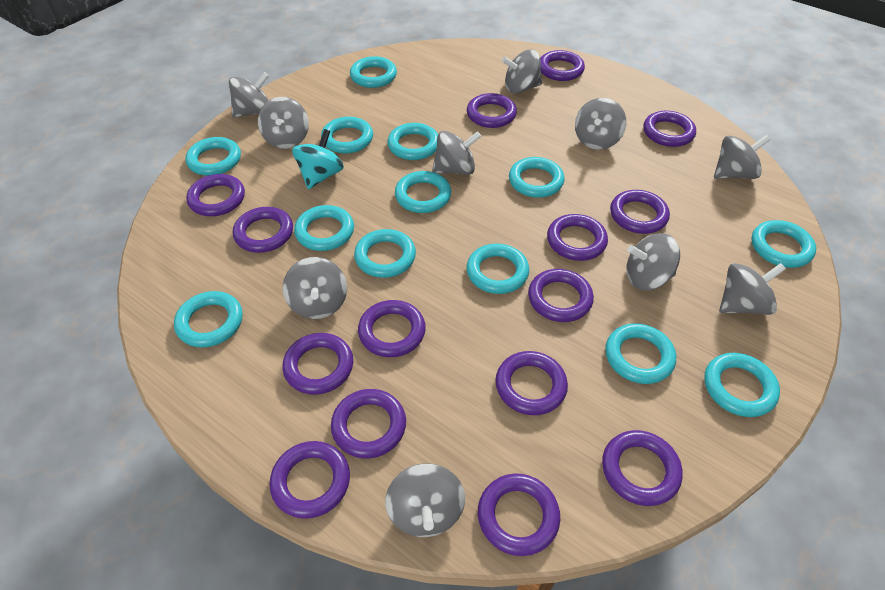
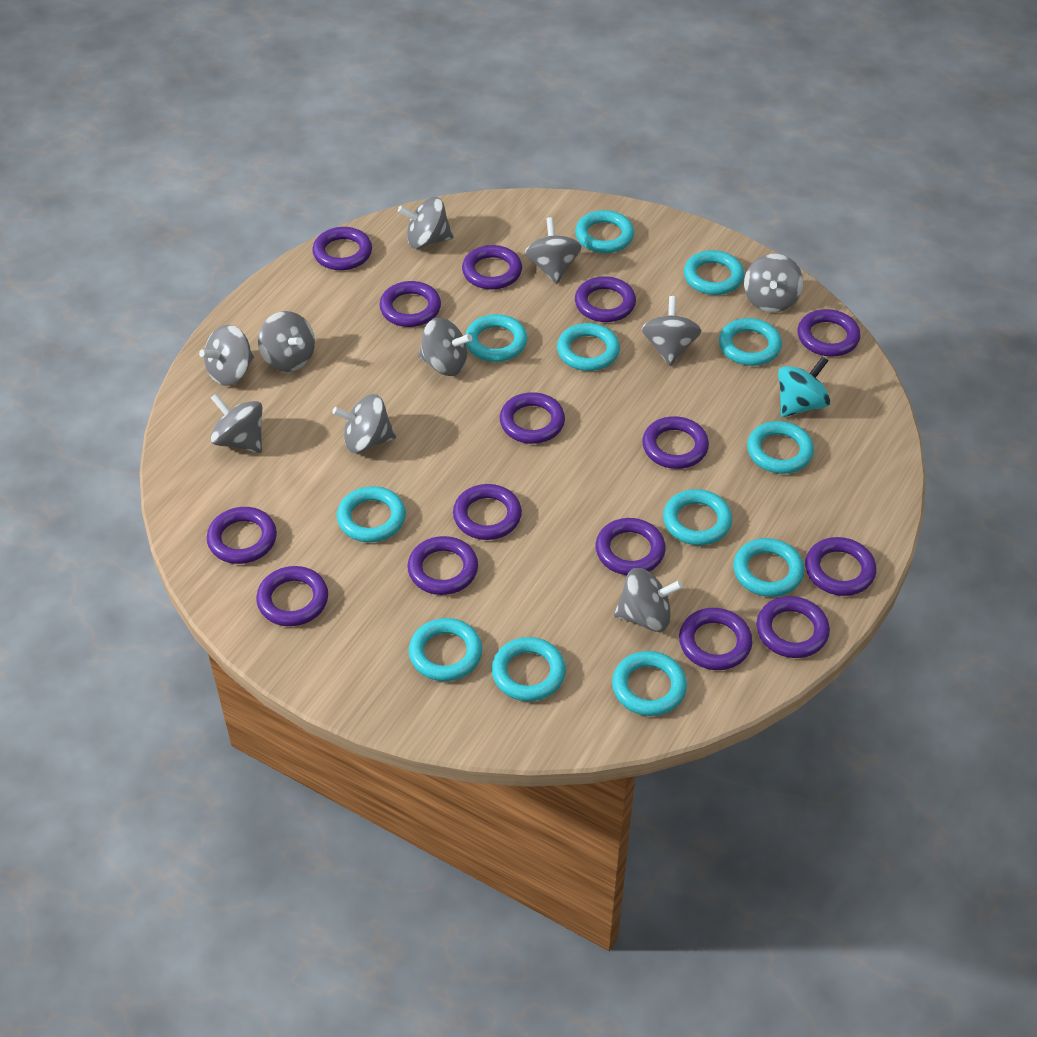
turquoise ring: 13 -> 12

